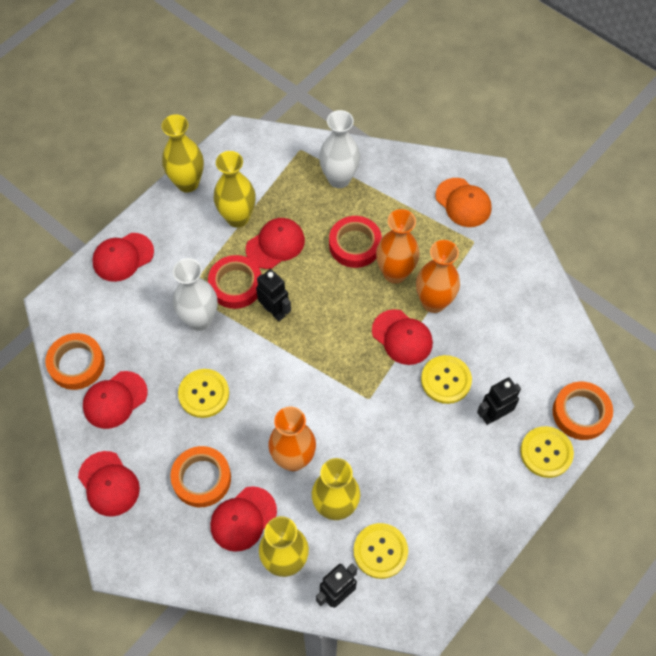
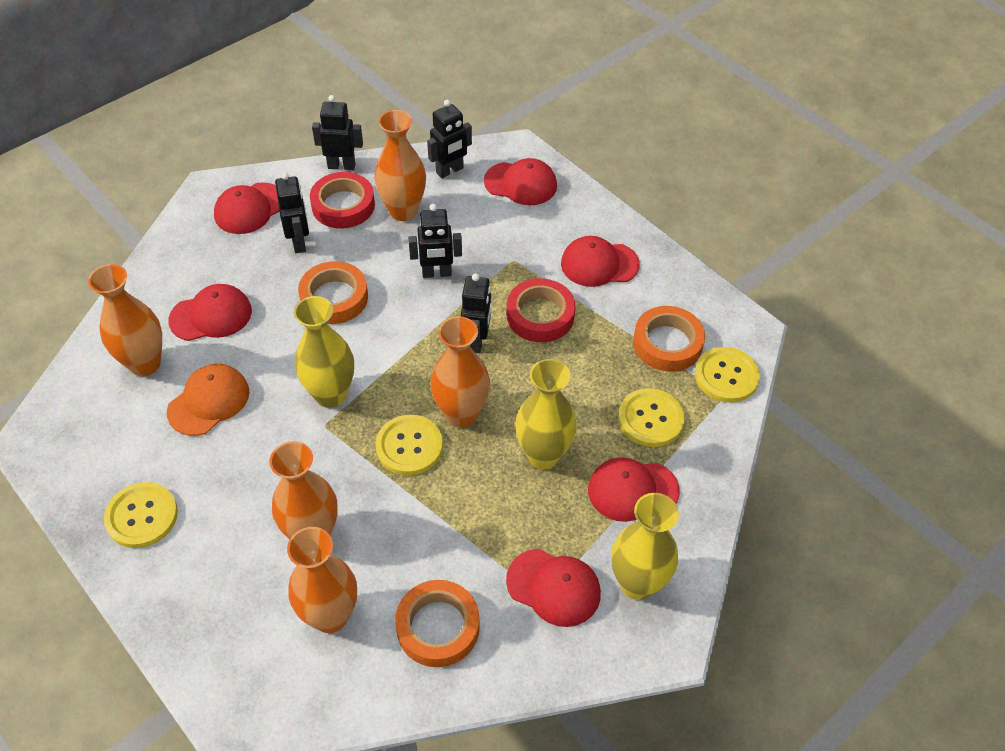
black robot: 3 -> 5
orange vase: 3 -> 5
white vase: 2 -> 0
yellow vase: 4 -> 3

